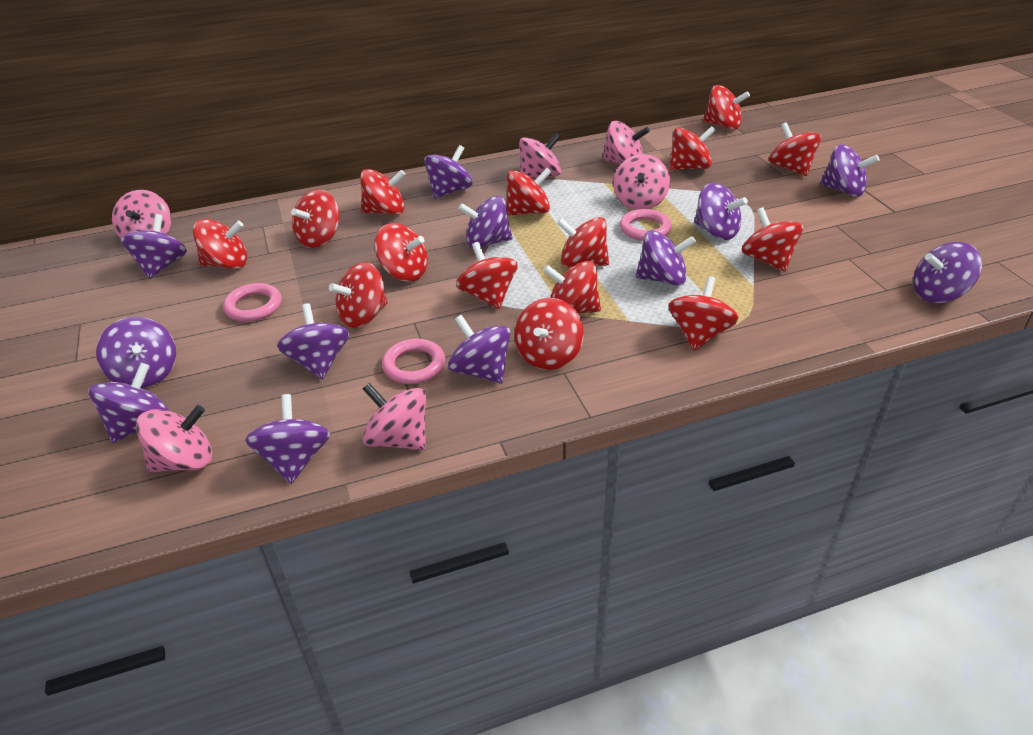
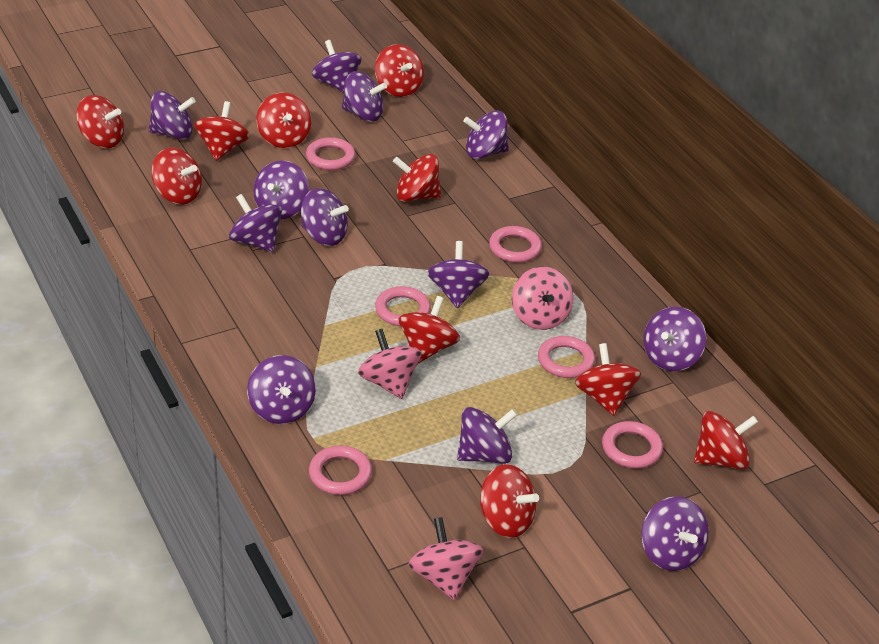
pink ring: 3 -> 6
pink spinning top: 6 -> 3
red spinning top: 15 -> 10

